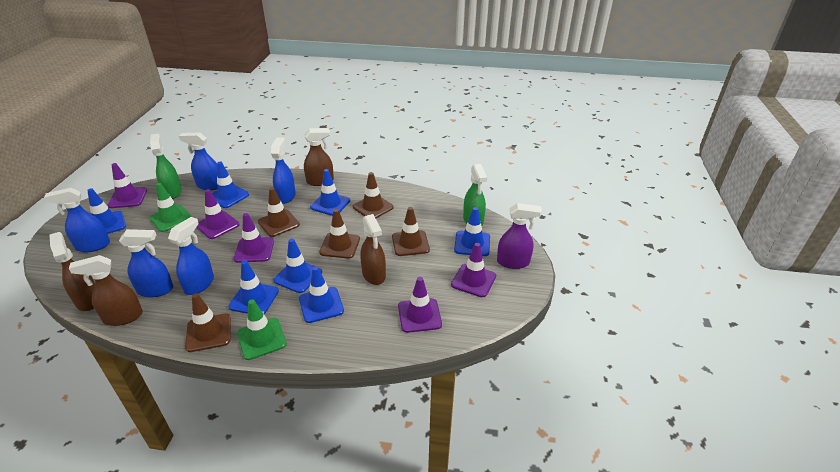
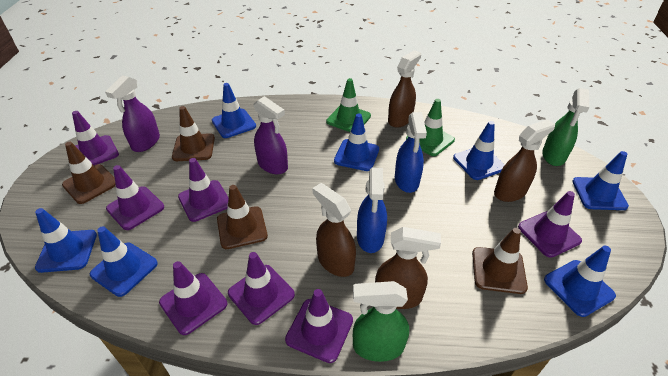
blue spray bottle: 5 -> 2
brown traffic cone: 5 -> 4
purple spray bottle: 1 -> 2
purple traffic cone: 5 -> 7

